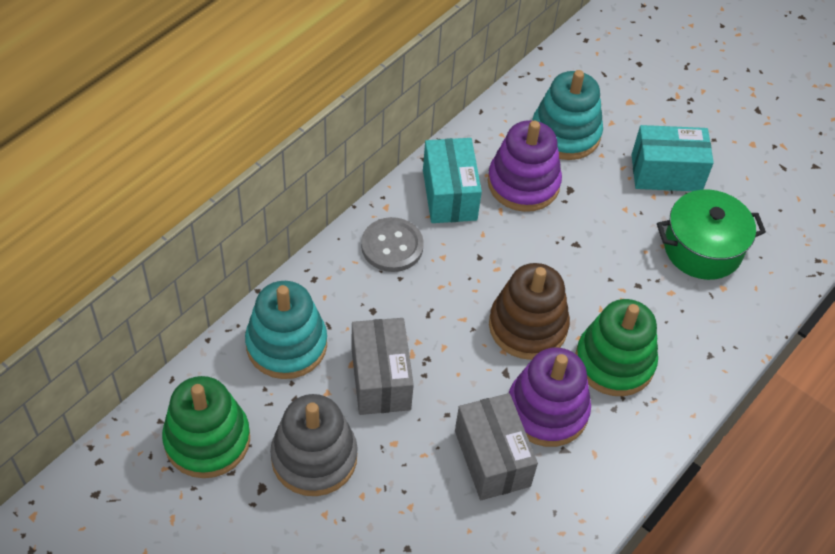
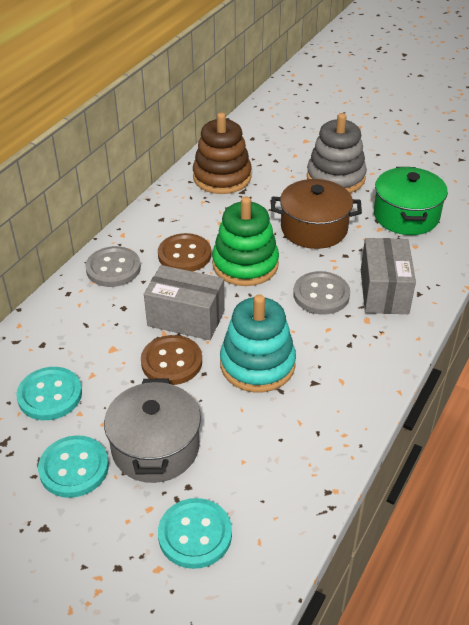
brown button: 0 -> 2
brown pot: 0 -> 1
green stacking toy: 2 -> 1
grey button: 1 -> 2
grey pot: 0 -> 1
purple stacking toy: 2 -> 0
turquoise box: 2 -> 0
turquoise button: 0 -> 3
turquoise stacking toy: 2 -> 1

